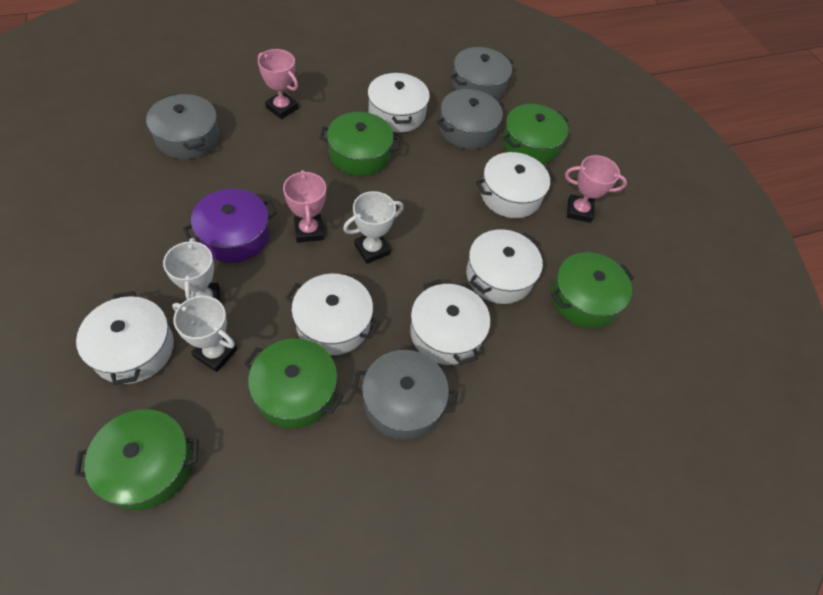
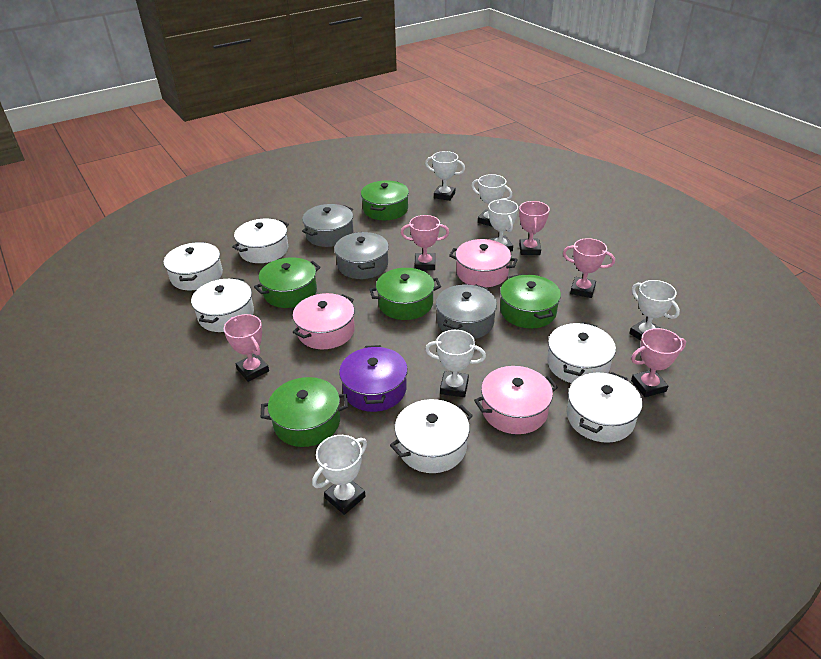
grey pot: 4 -> 3
pink pot: 0 -> 3
pink trophy: 3 -> 5
white trophy: 3 -> 6

